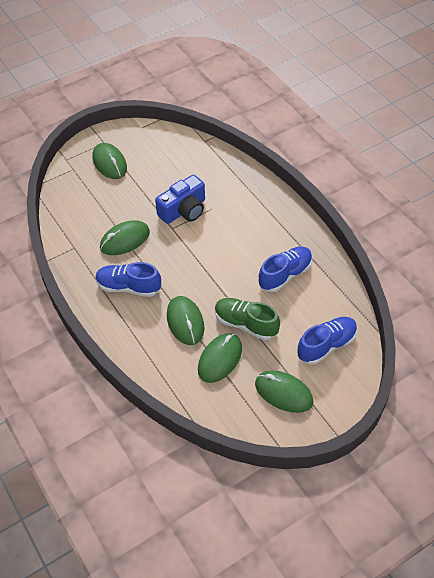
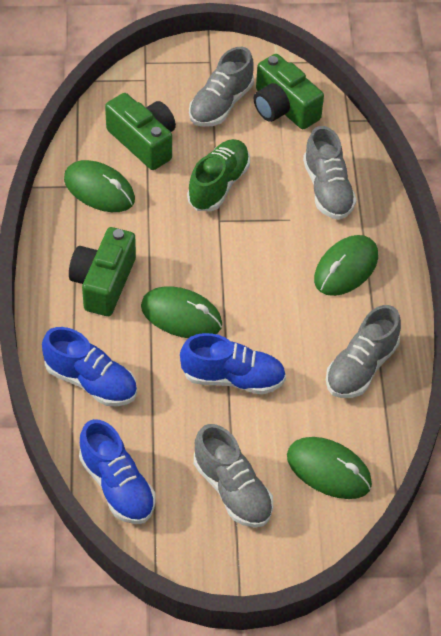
blue camera: 1 -> 0
green camera: 0 -> 3
green mouse: 5 -> 4
grey shoe: 0 -> 4

